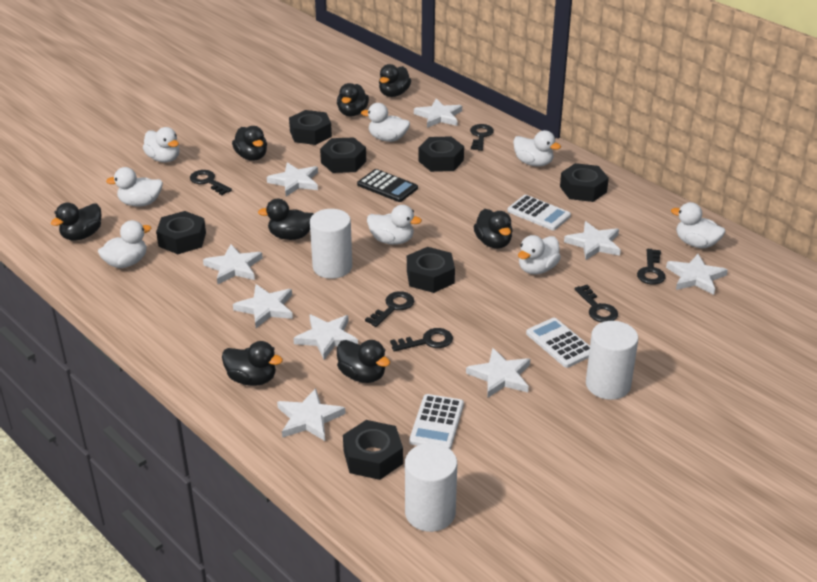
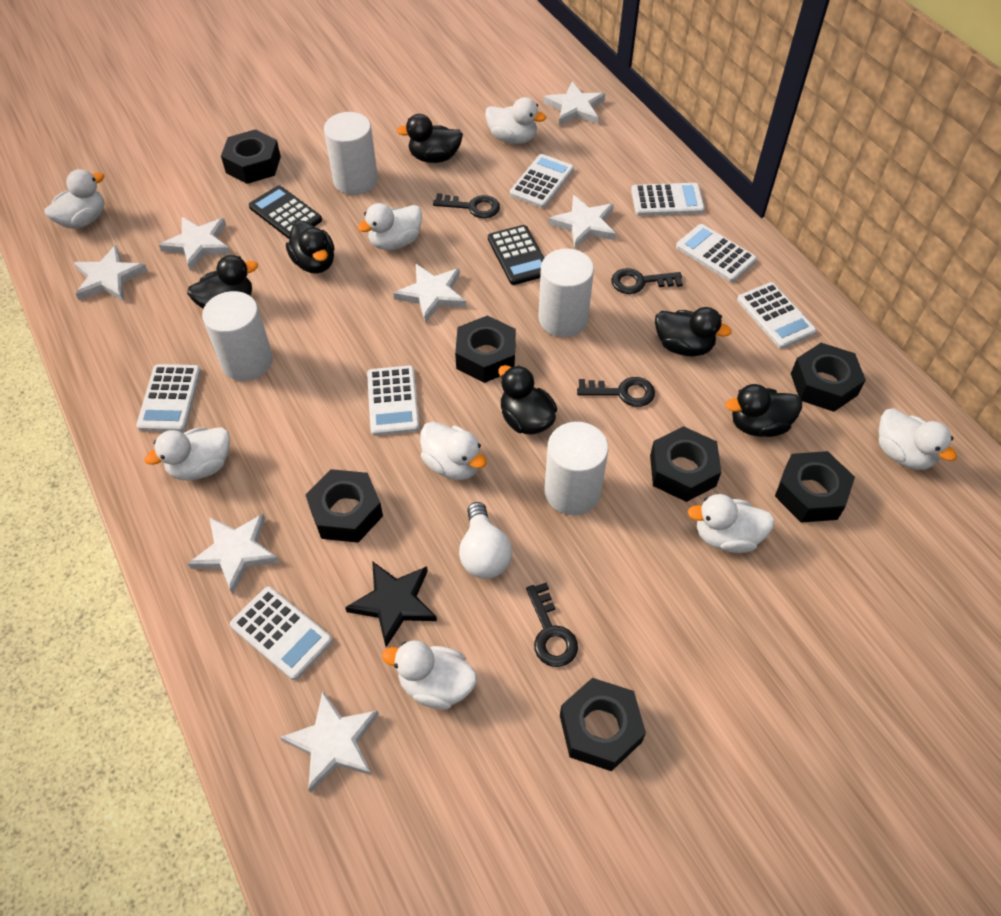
black calculator: 1 -> 2
black duck: 8 -> 6
black key: 6 -> 4
black star: 0 -> 1
white calculator: 3 -> 7
white cylinder: 3 -> 4
white light bulb: 0 -> 1
white star: 9 -> 7

